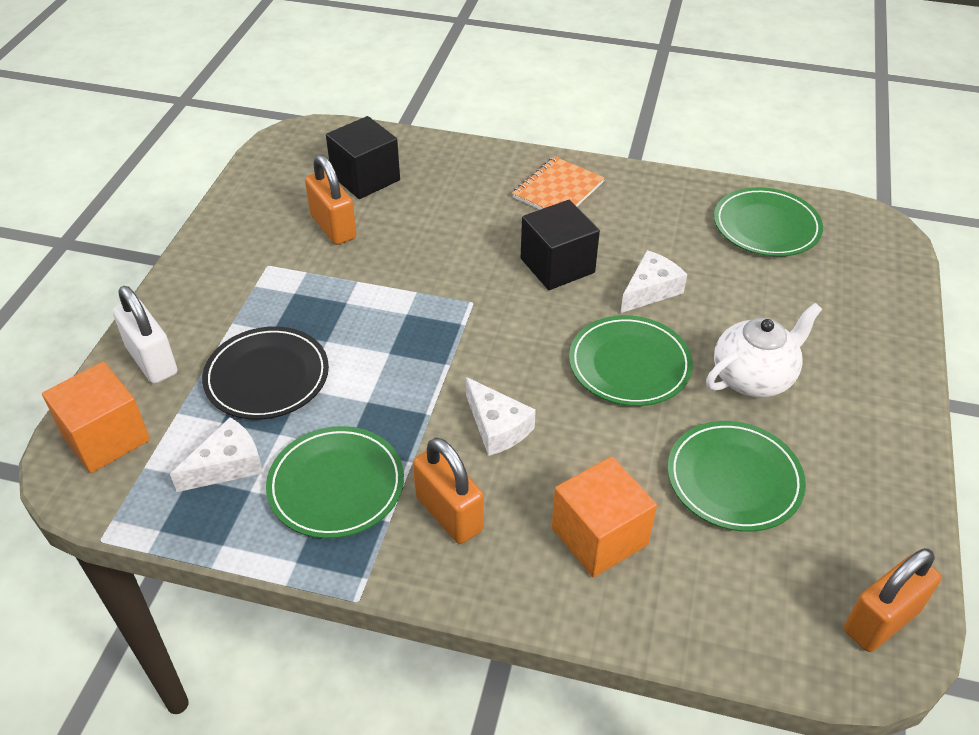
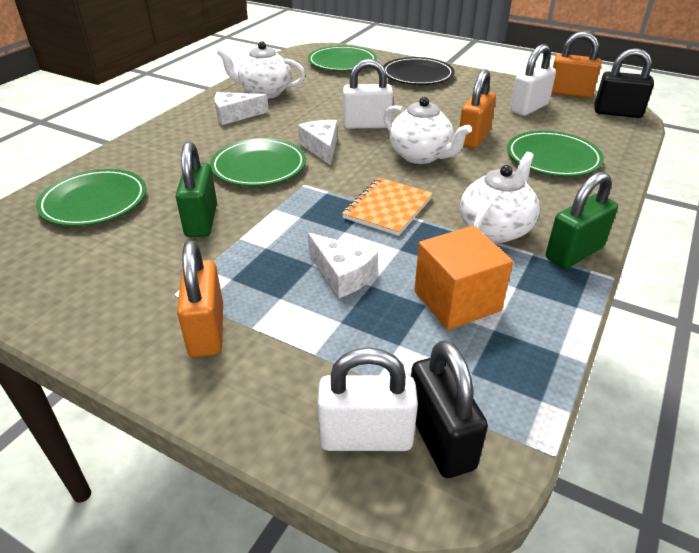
black cube: 2 -> 0
black padlock: 0 -> 2
green padlock: 0 -> 2
orange cube: 2 -> 1
white padlock: 1 -> 3
white teapot: 1 -> 3

